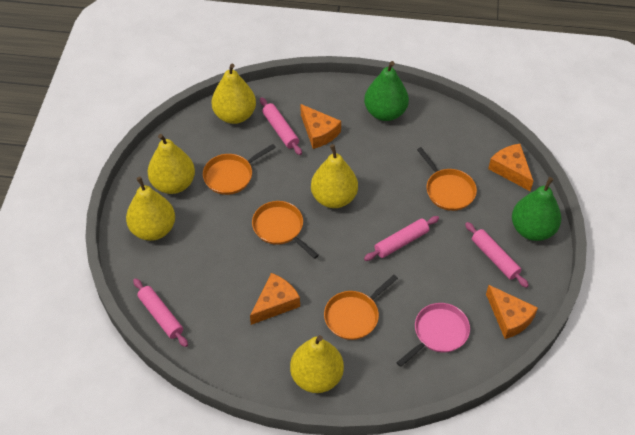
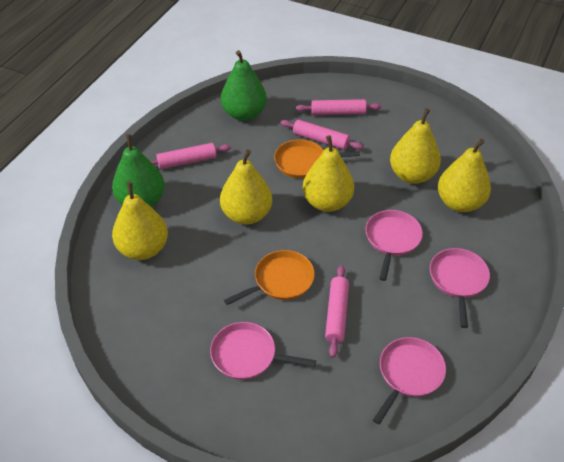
orange cheese: 4 -> 0
orange pan: 4 -> 2
pink pan: 1 -> 4

